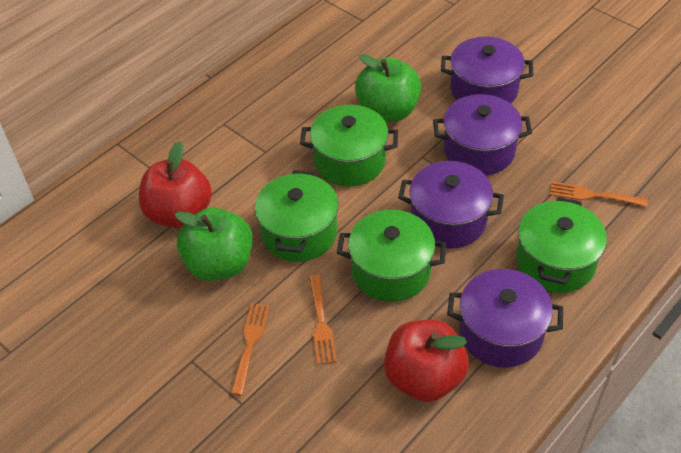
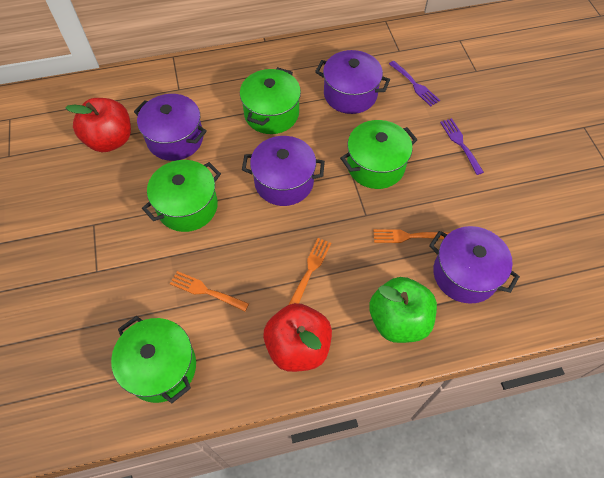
green apple: 2 -> 1
purple fork: 0 -> 2

